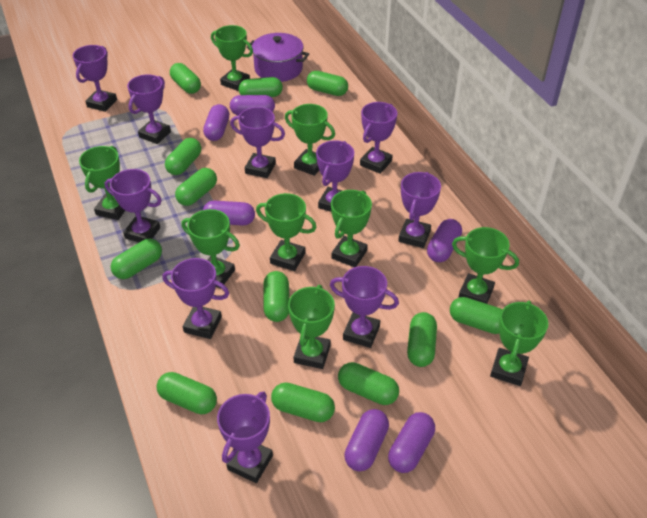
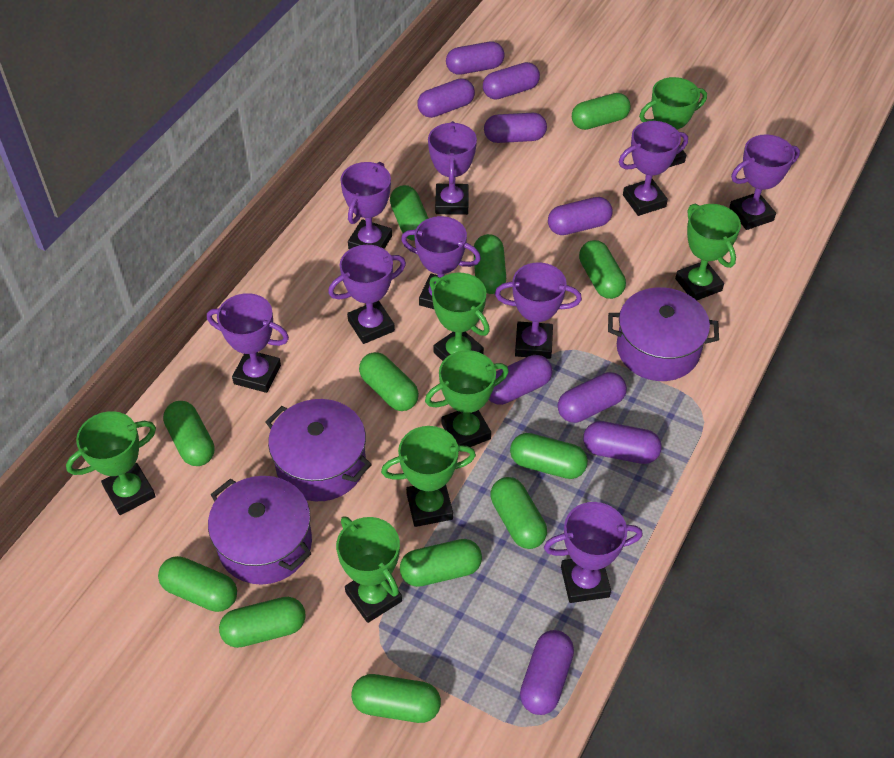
green trophy: 9 -> 7
purple capsule: 6 -> 9
purple pot: 1 -> 3
purple trophy: 10 -> 9

